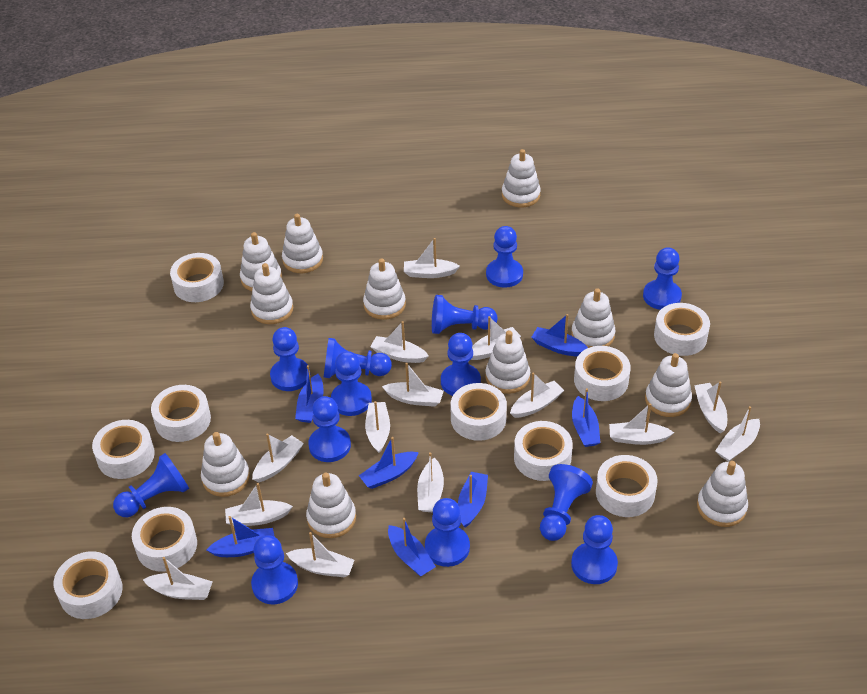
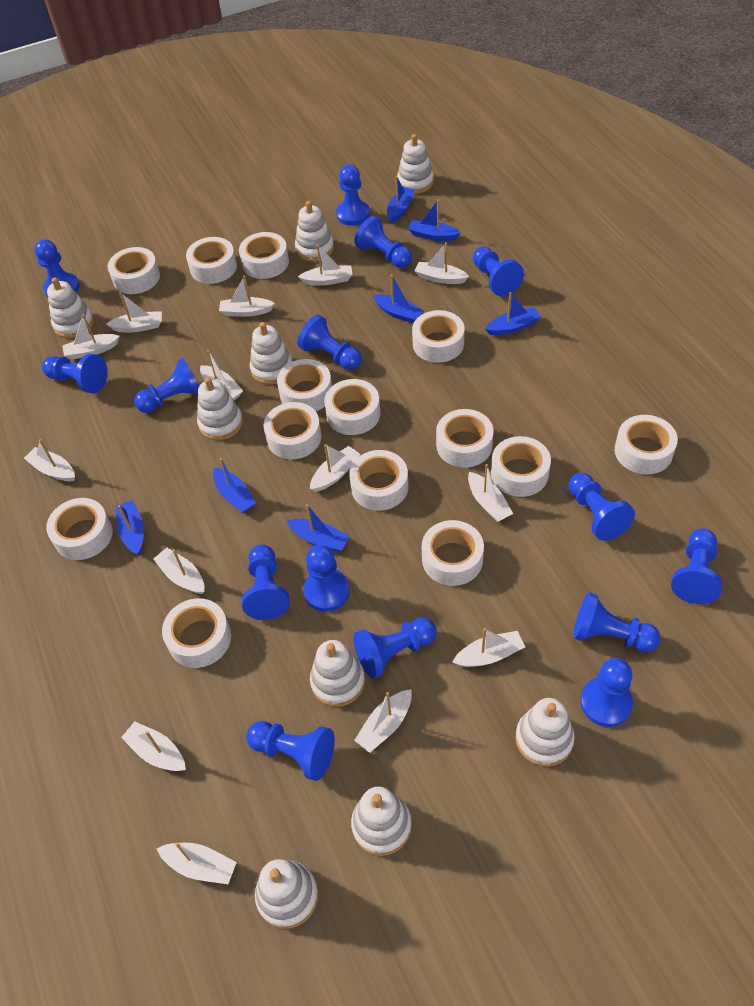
blue pawn: 13 -> 15
white stacking toy: 11 -> 9
white tape: 10 -> 14

